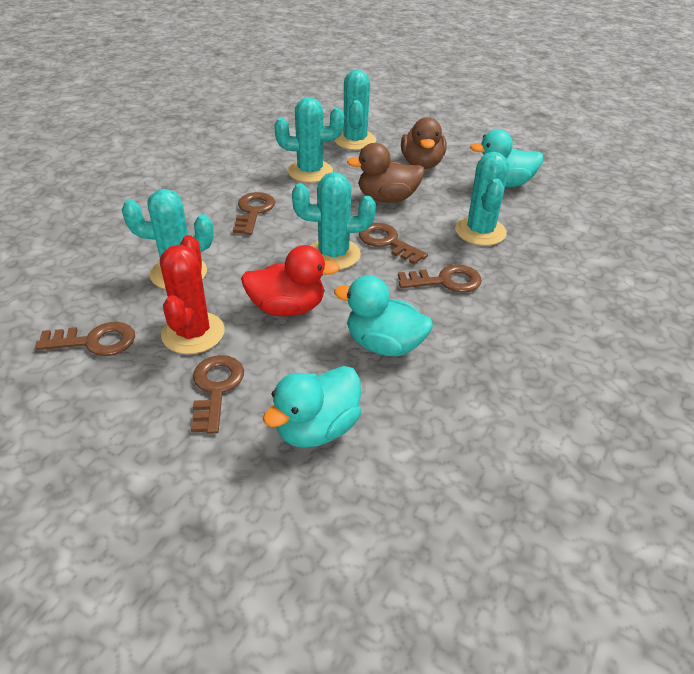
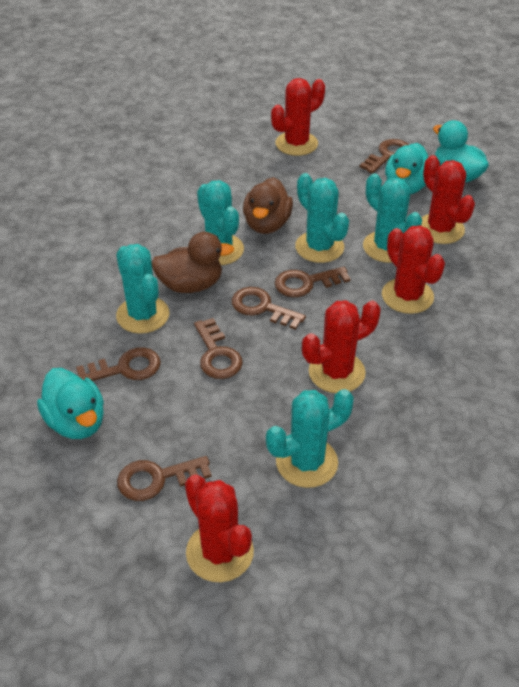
brown key: 5 -> 6
red cactus: 1 -> 5
red duck: 1 -> 0

